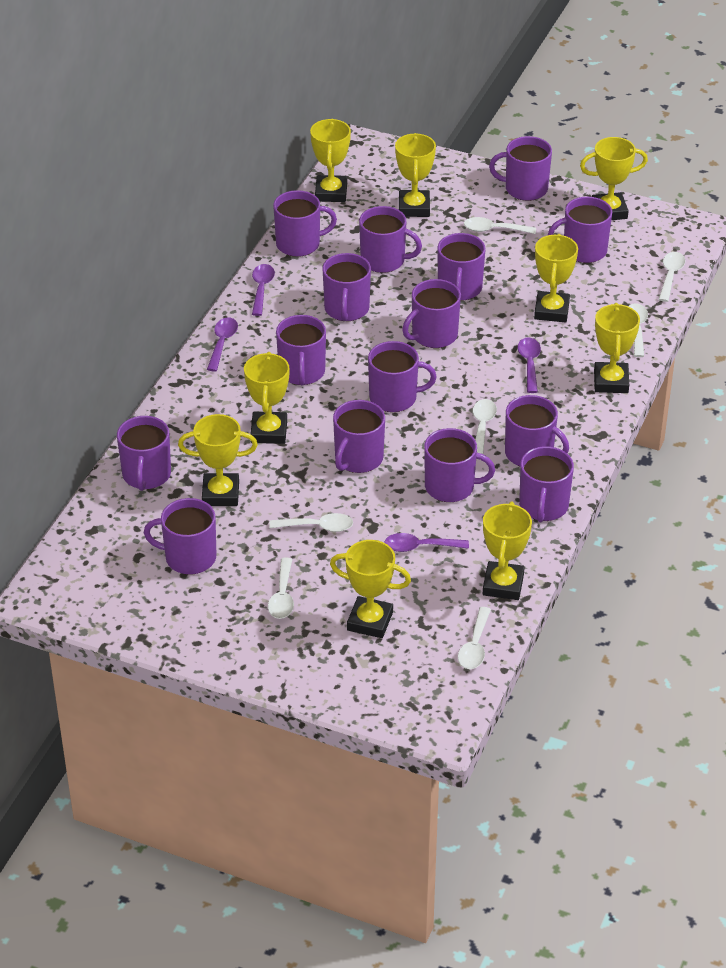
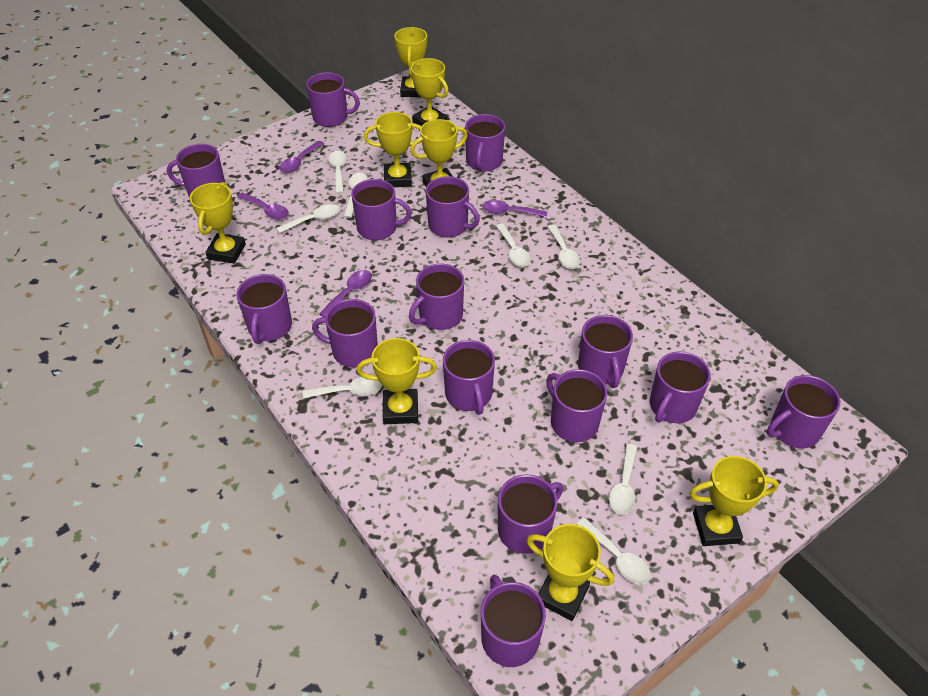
white spoon: 7 -> 8
yellow trophy: 9 -> 8

